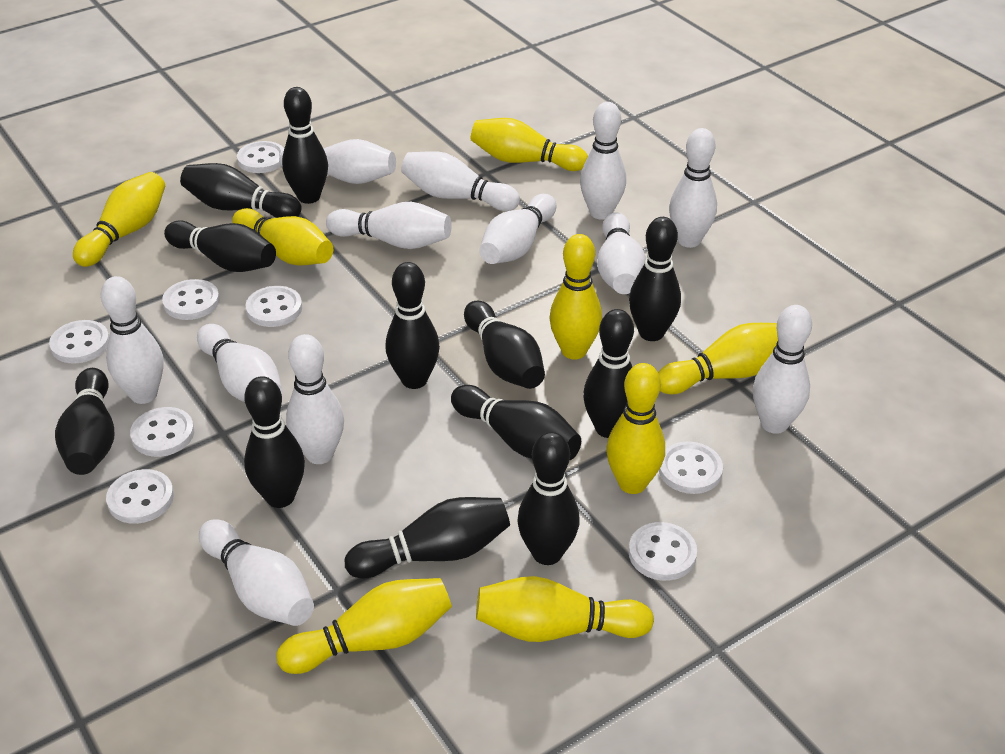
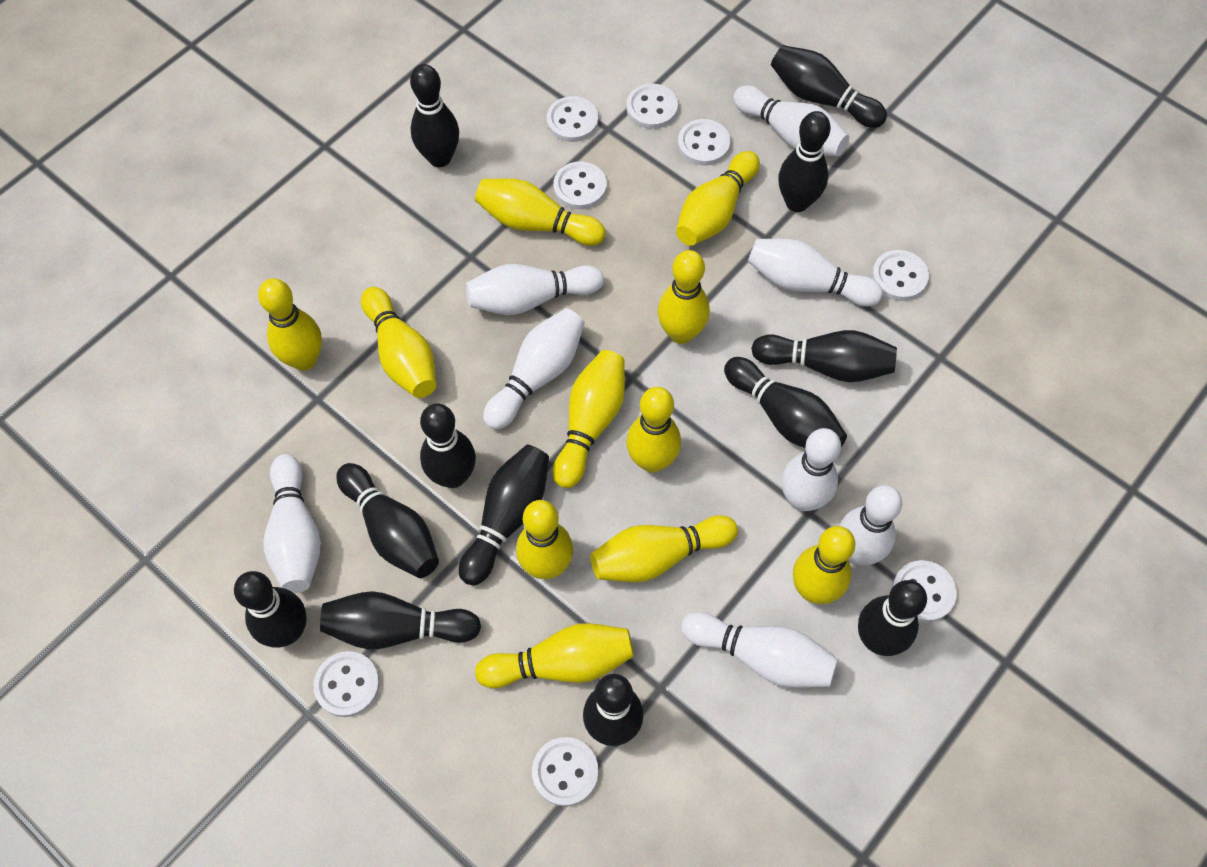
white bowling pin: 12 -> 8
yellow bowling pin: 8 -> 11

